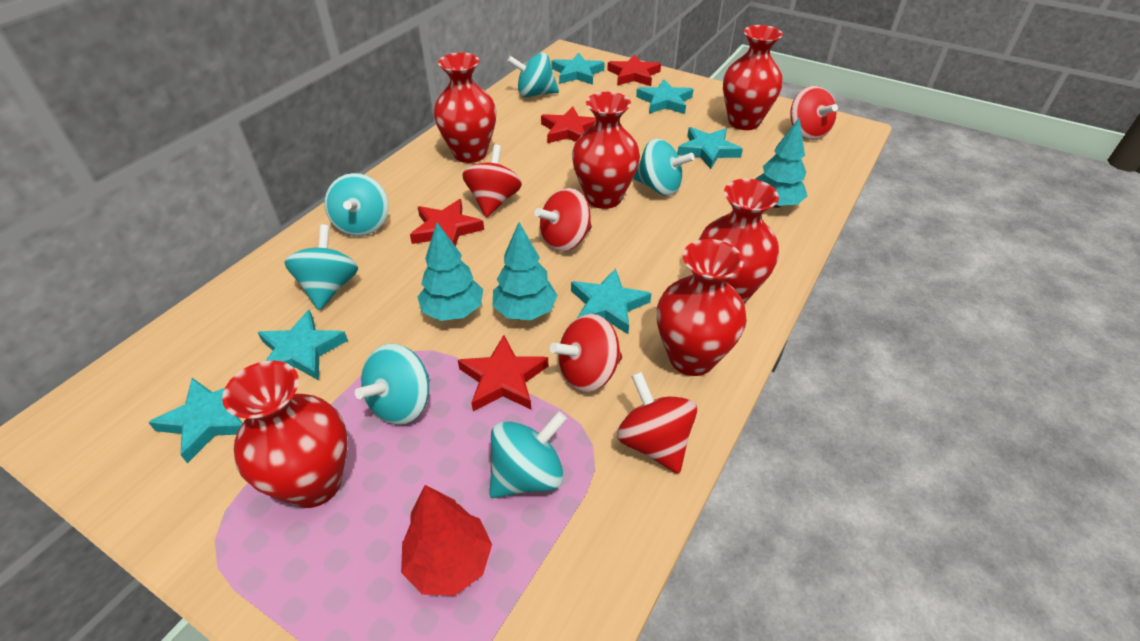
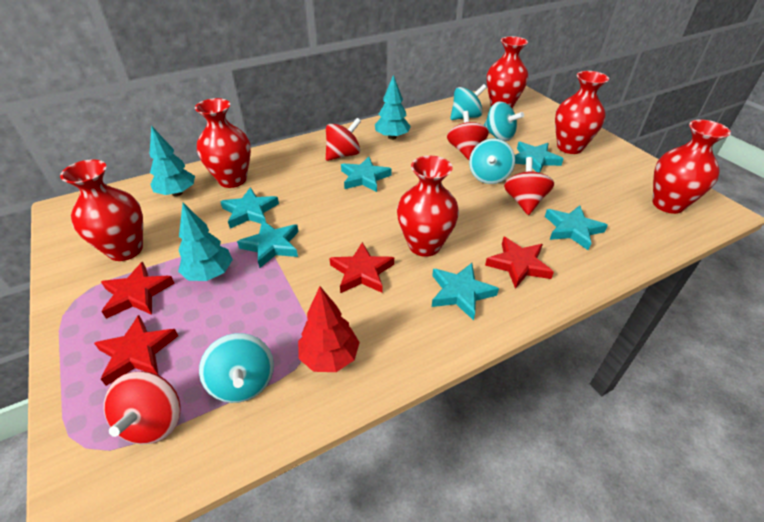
red spinning top: 5 -> 4
turquoise spinning top: 6 -> 4

